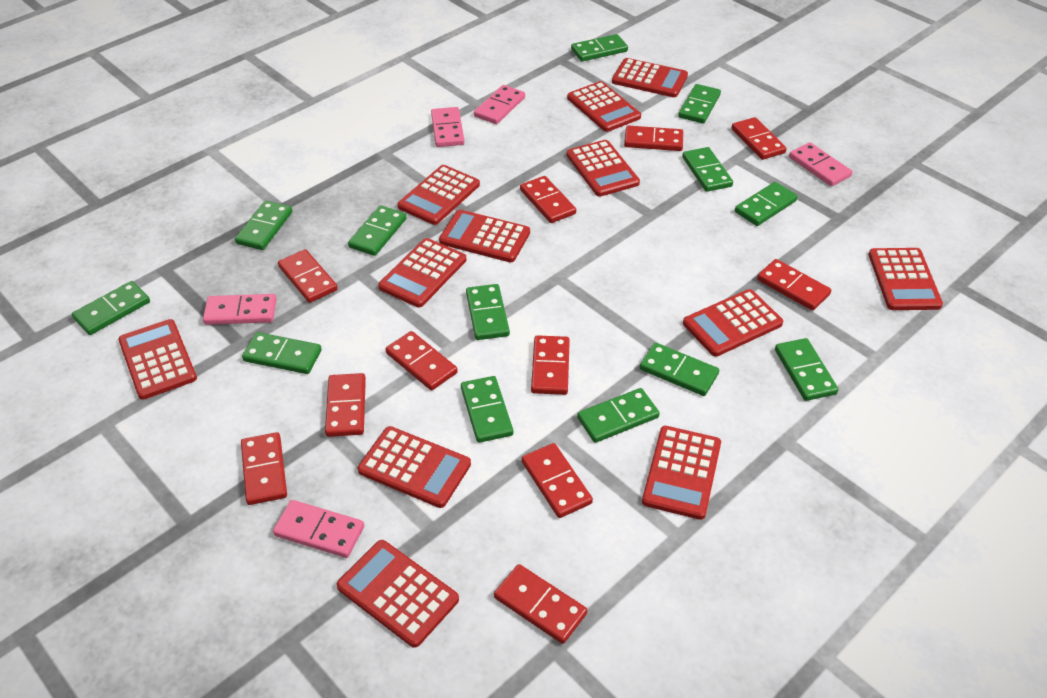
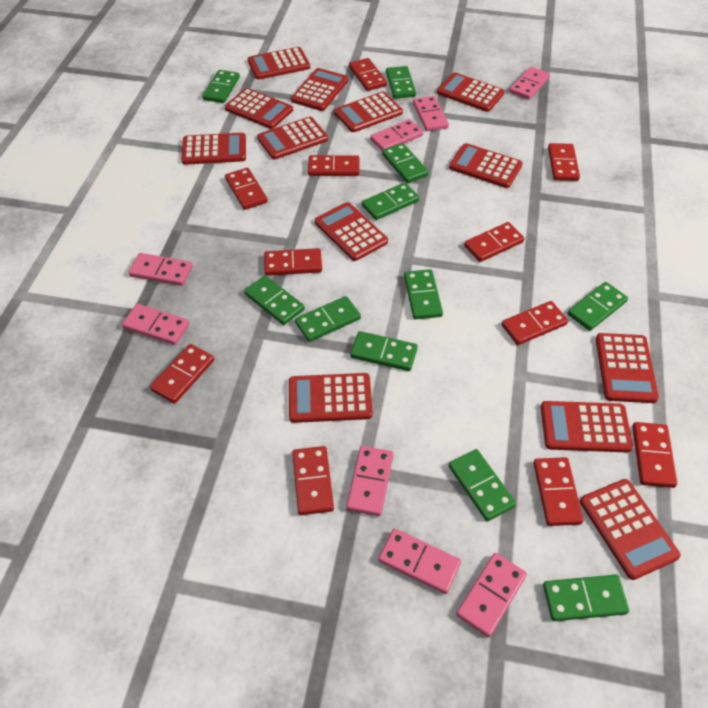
green domino: 13 -> 11
pink domino: 5 -> 8
red calculator: 12 -> 13

